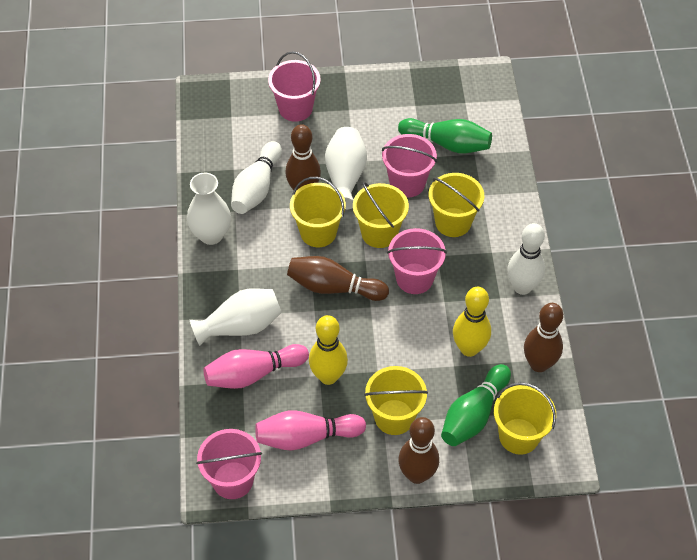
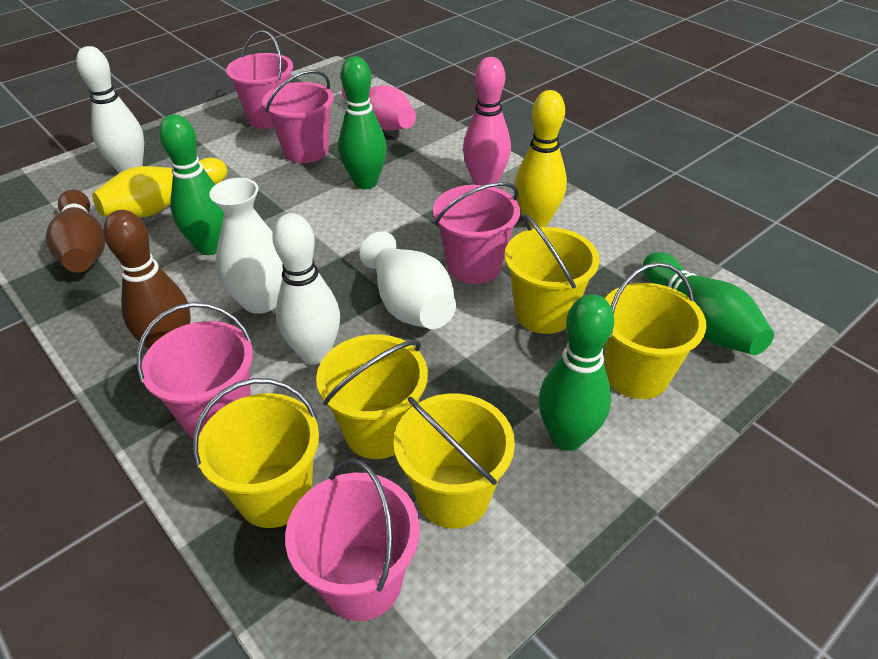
brown bowling pin: 4 -> 2
green bowling pin: 2 -> 4
pink bucket: 4 -> 5
white vase: 3 -> 2

